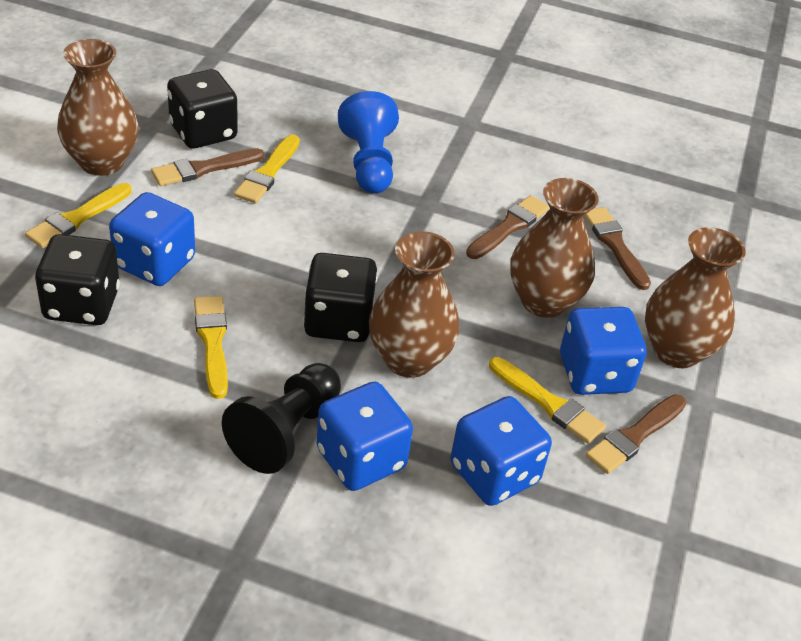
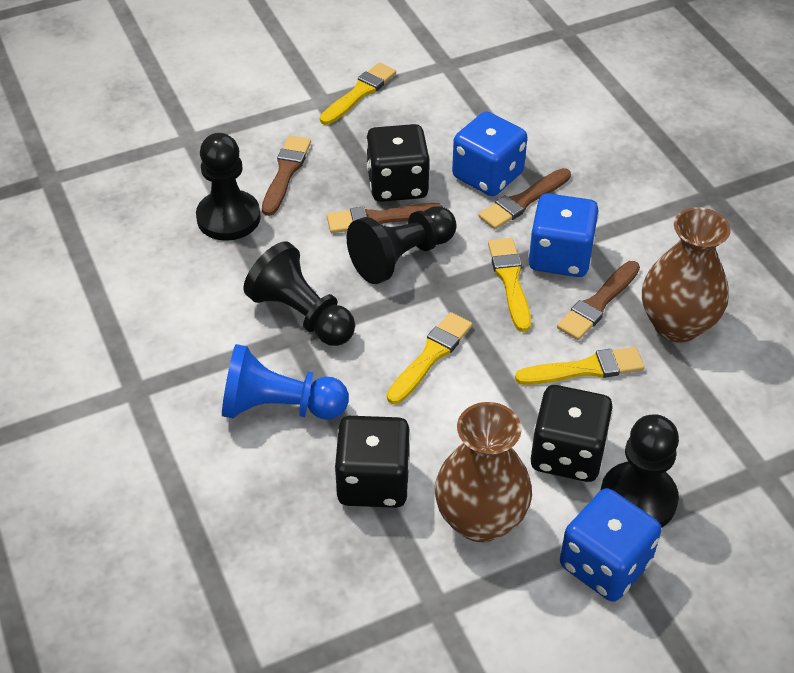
black pawn: 1 -> 4
blue dice: 4 -> 3
brown vase: 4 -> 2

